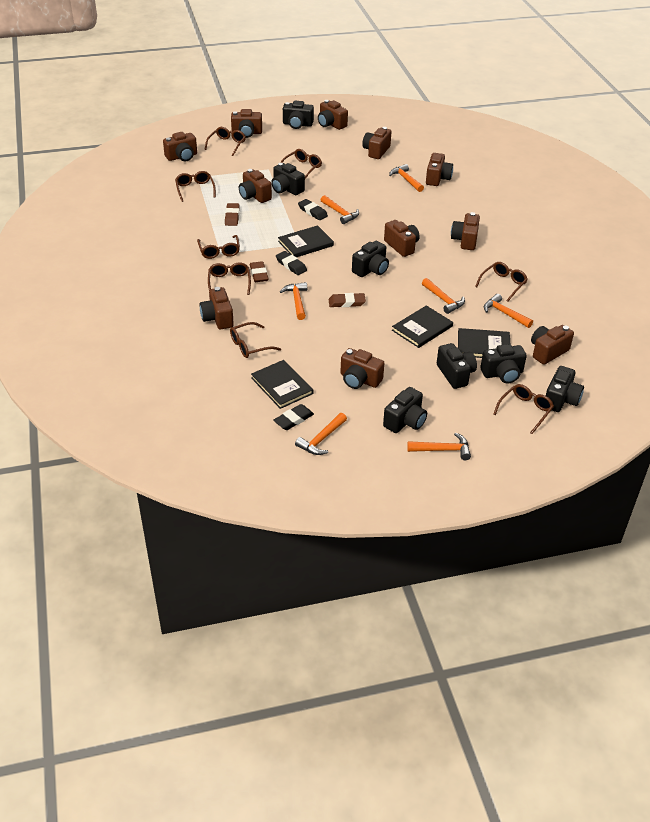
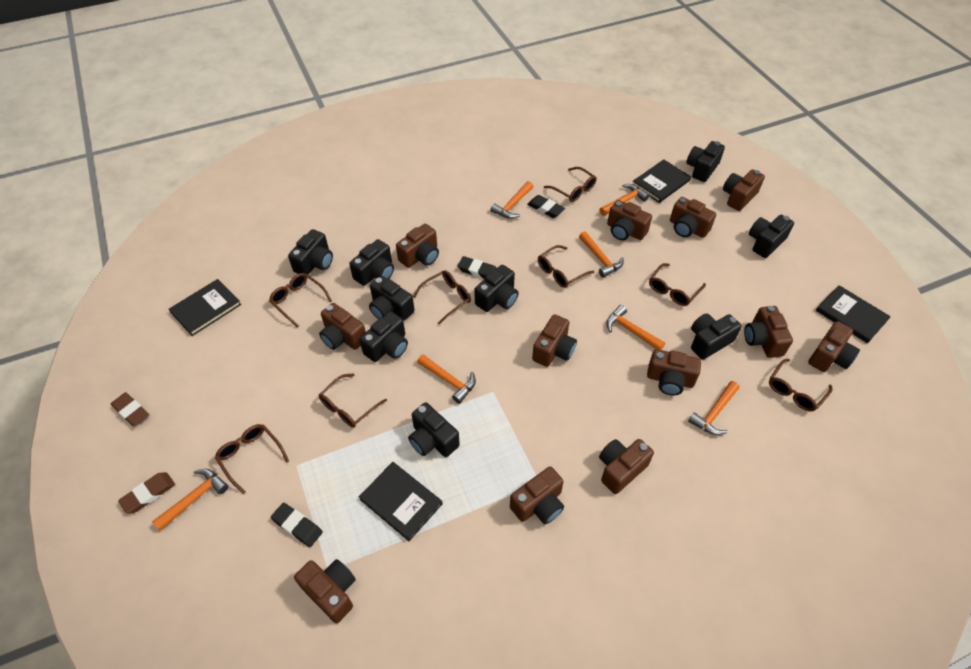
black camera: 7 -> 9
brown camera: 11 -> 12
brown eraser: 3 -> 2

